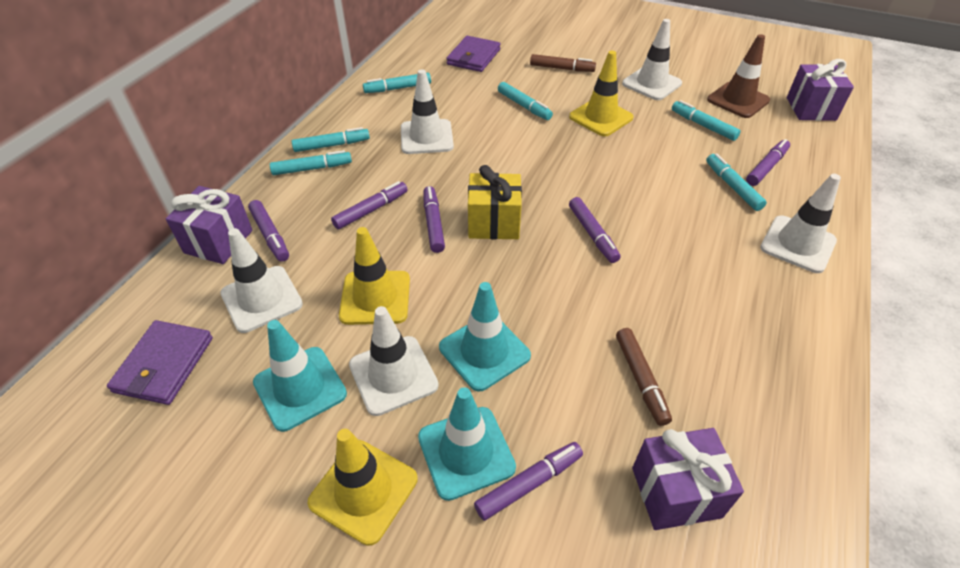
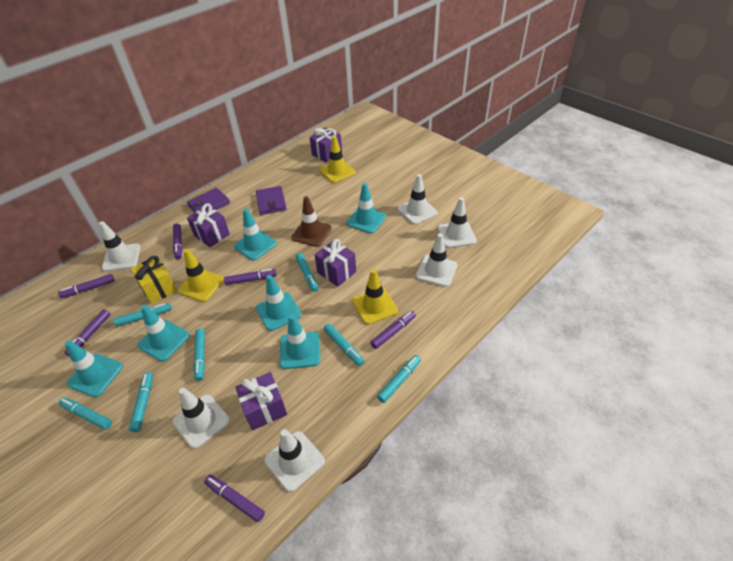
brown marker: 2 -> 0
purple gift: 3 -> 4
turquoise marker: 6 -> 7
turquoise traffic cone: 3 -> 6
white traffic cone: 5 -> 6

